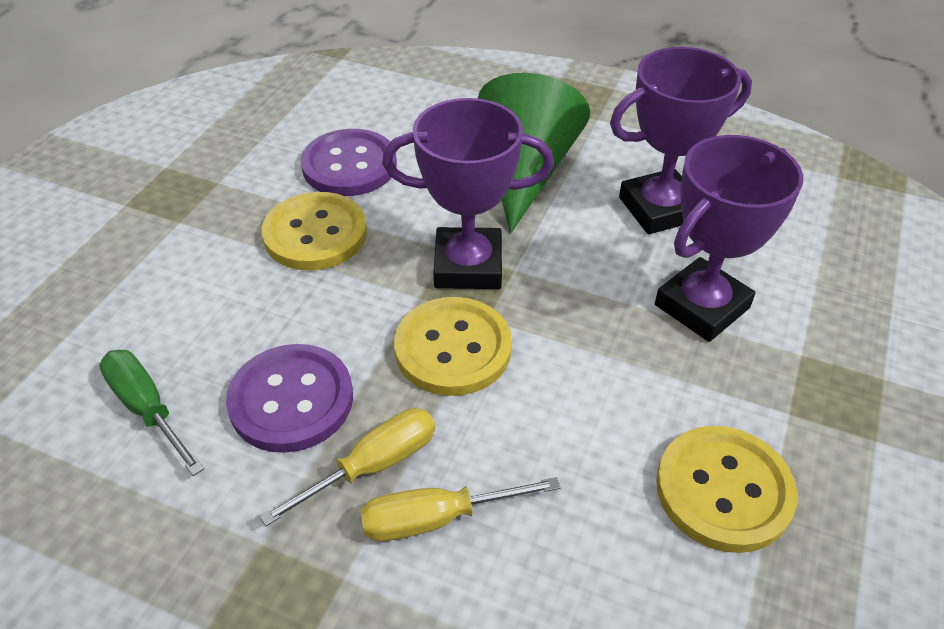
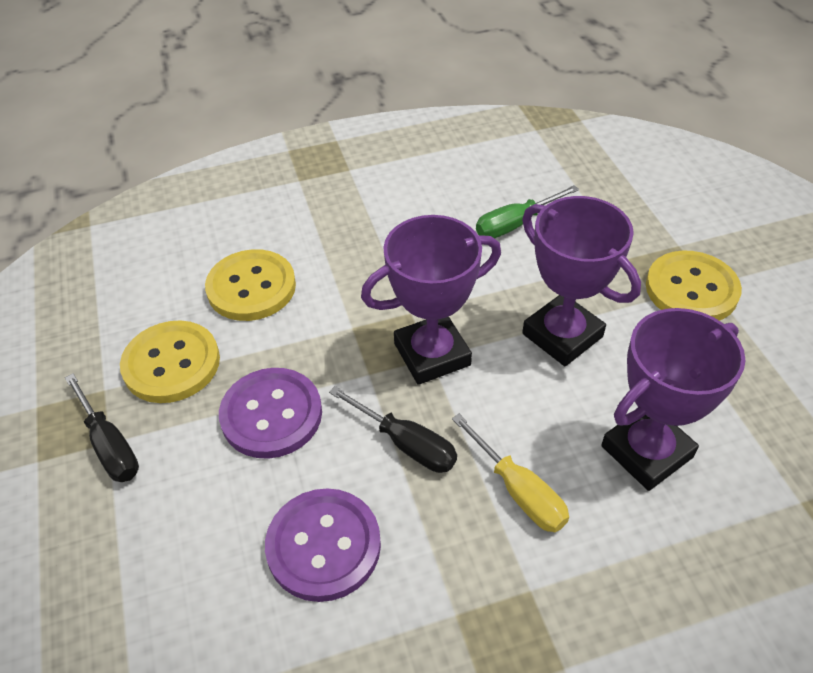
black screwdriver: 0 -> 2
green cone: 1 -> 0
yellow screwdriver: 2 -> 1

